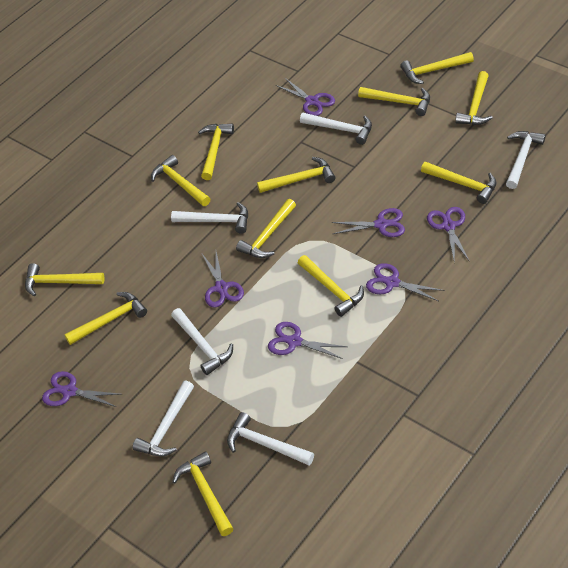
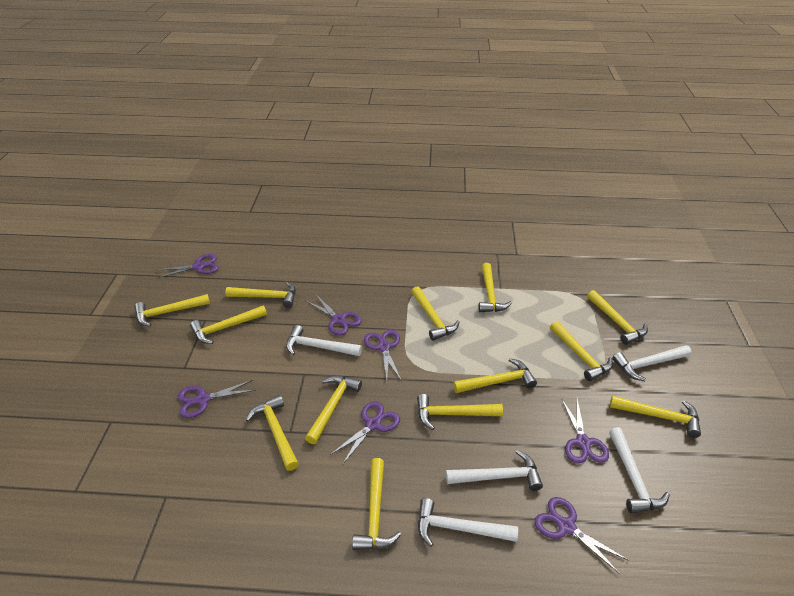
white hammer: 6 -> 5
yellow hammer: 12 -> 13

